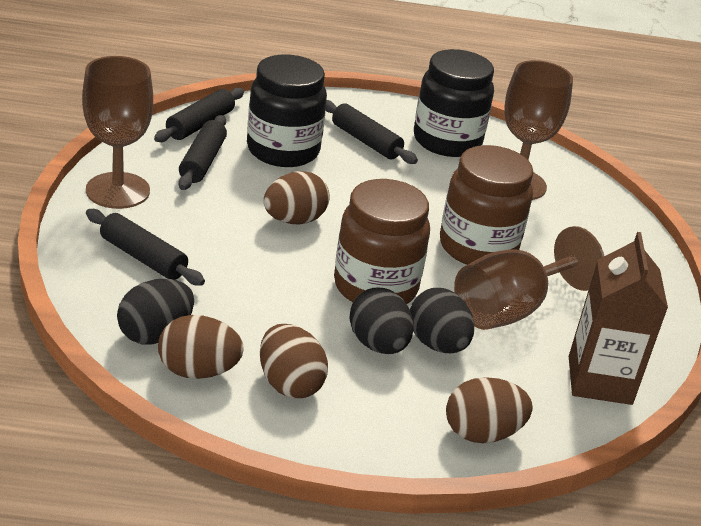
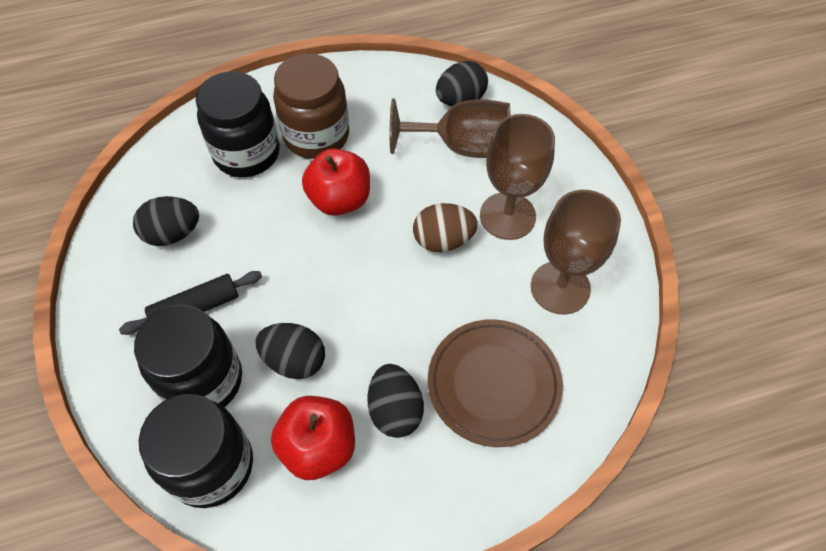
black egg: 3 -> 4
black jar: 2 -> 3
black rolling pin: 4 -> 1
brown carton: 1 -> 0
brown egg: 4 -> 1
brown jar: 2 -> 1
brown plate: 0 -> 1
red apple: 0 -> 2

